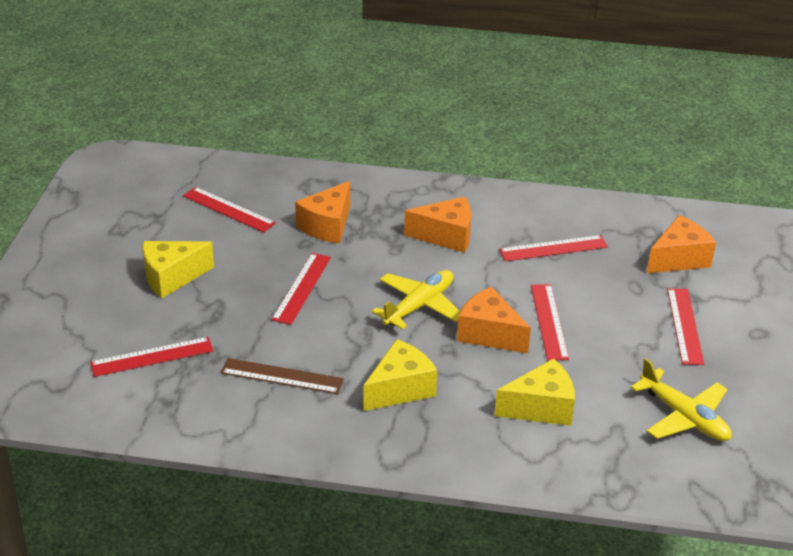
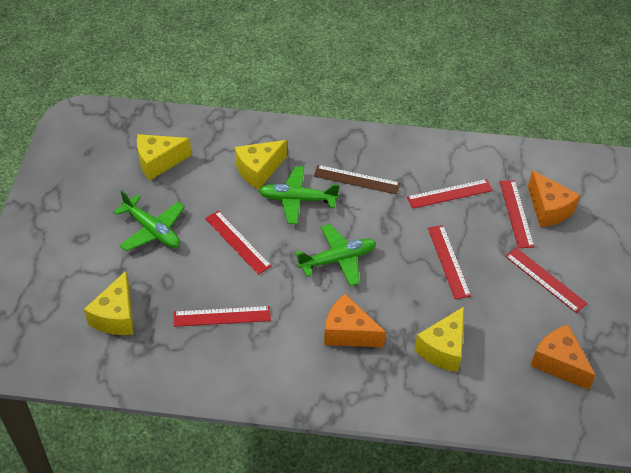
green plane: 0 -> 3
orange cheese: 4 -> 3
yellow cheese: 3 -> 4
yellow plane: 2 -> 0

